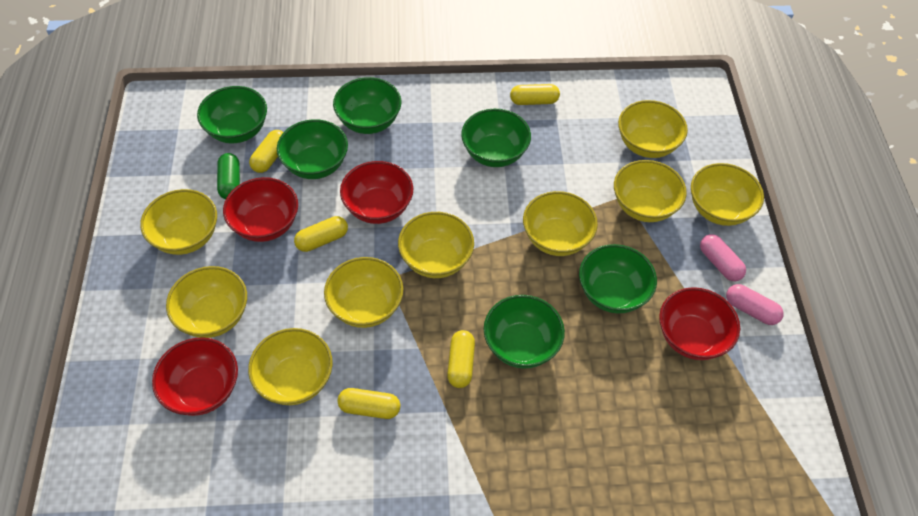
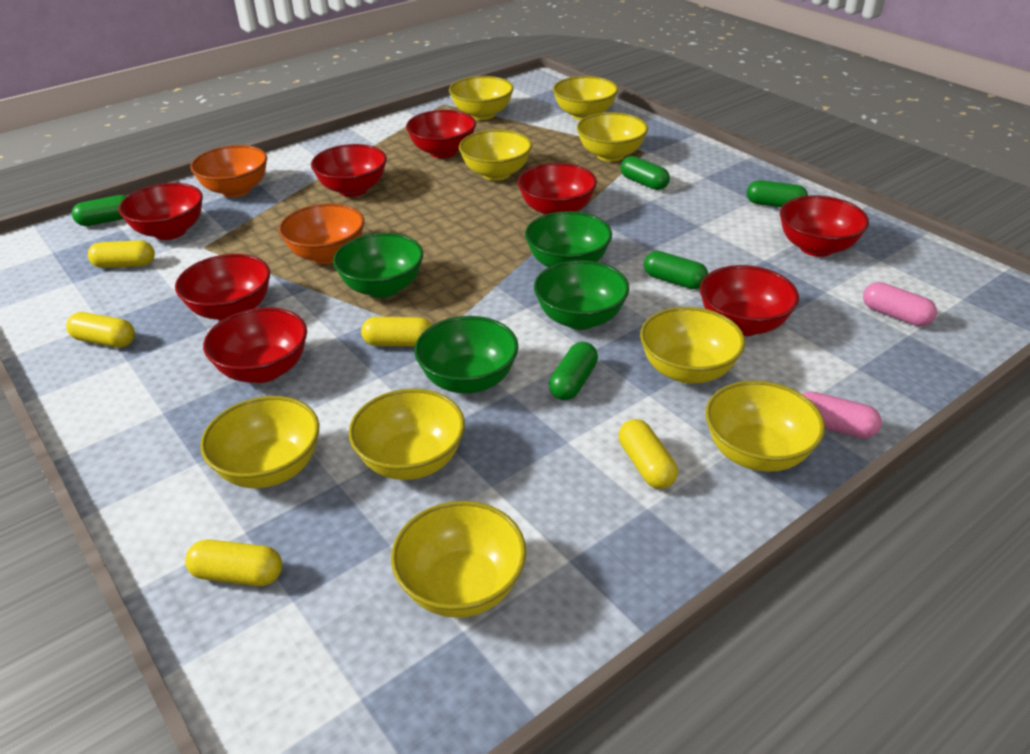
green bowl: 6 -> 4
green capsule: 1 -> 5
orange bowl: 0 -> 2
red bowl: 4 -> 8

